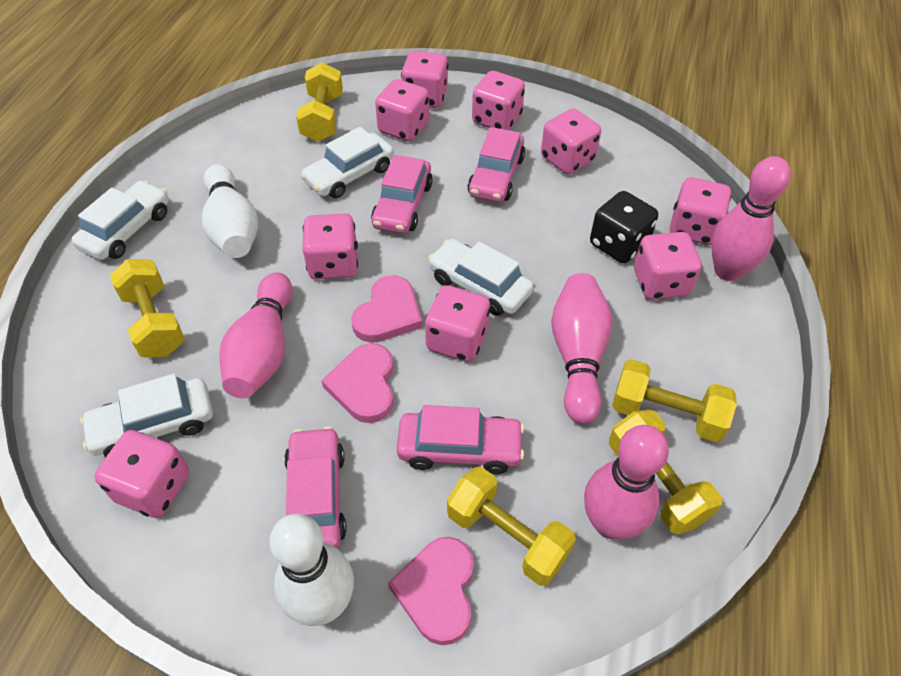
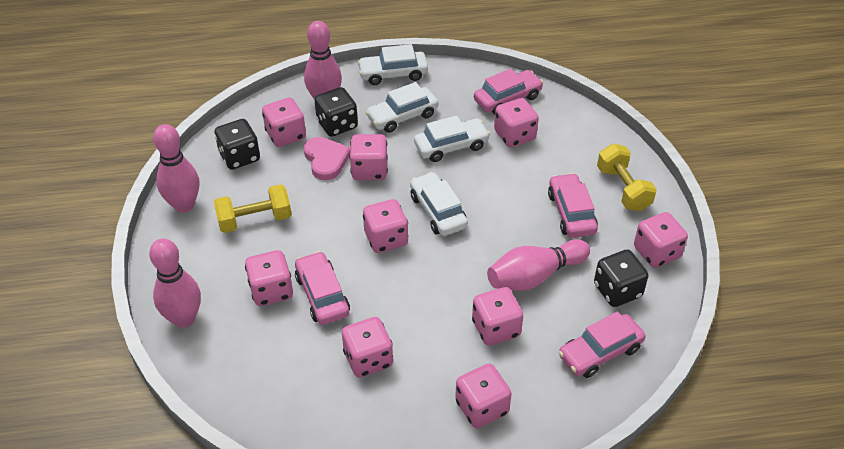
black dice: 1 -> 3
pink heart: 3 -> 1
white bowling pin: 2 -> 0
yellow dumbbell: 5 -> 2

